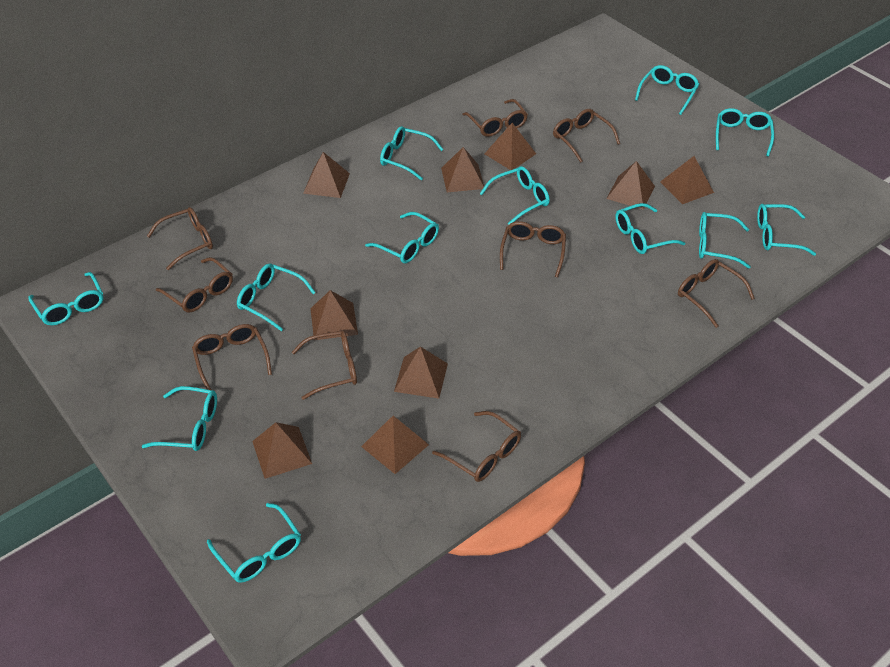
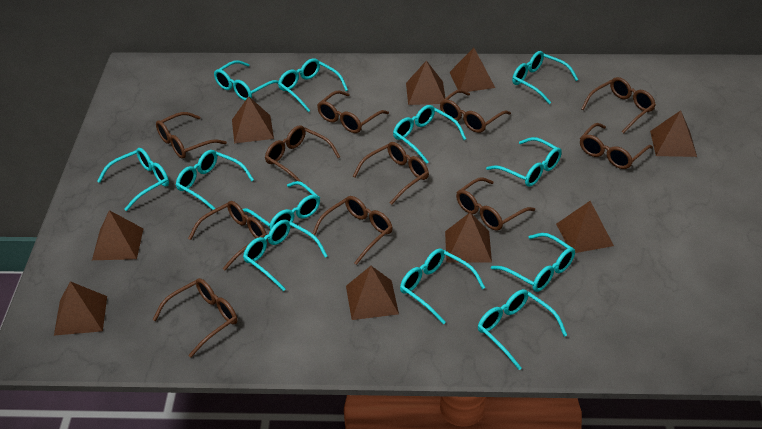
brown glasses: 9 -> 11

